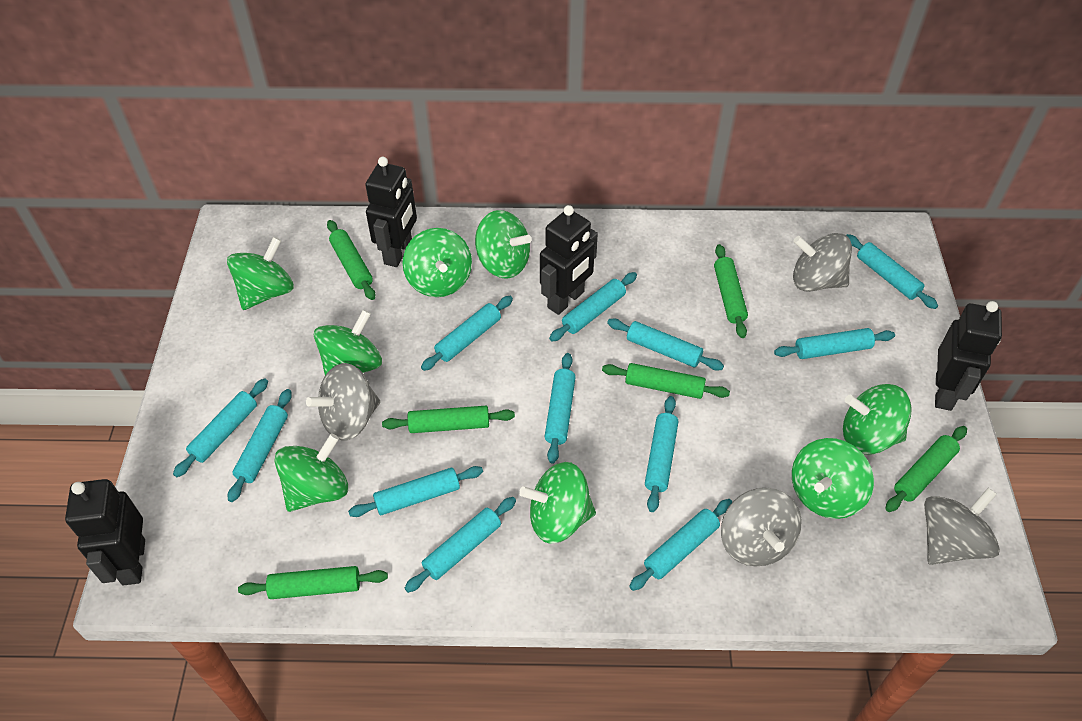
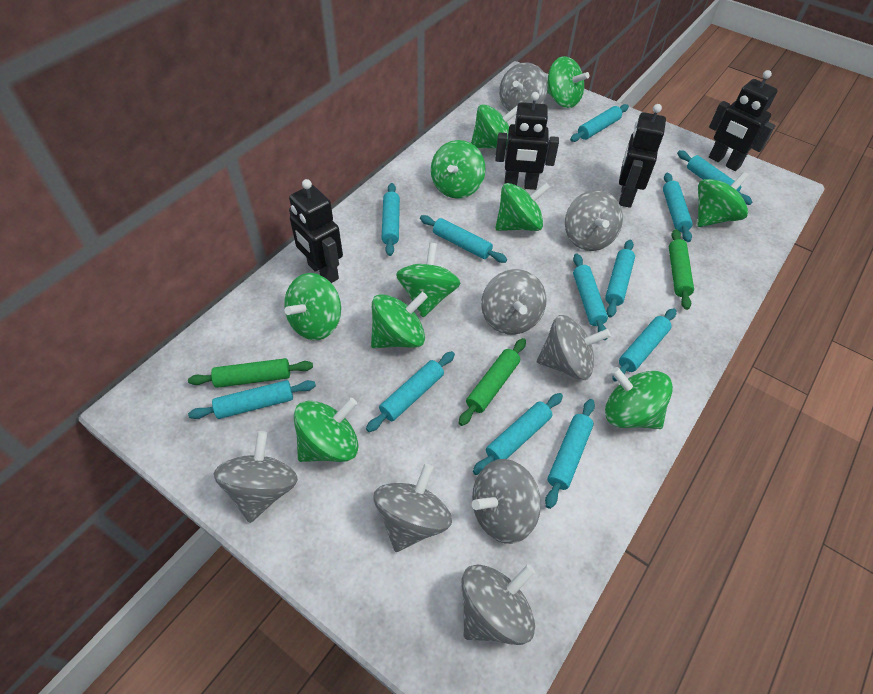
green rolling pin: 6 -> 3
green spinning top: 8 -> 10
grey spinning top: 4 -> 8

